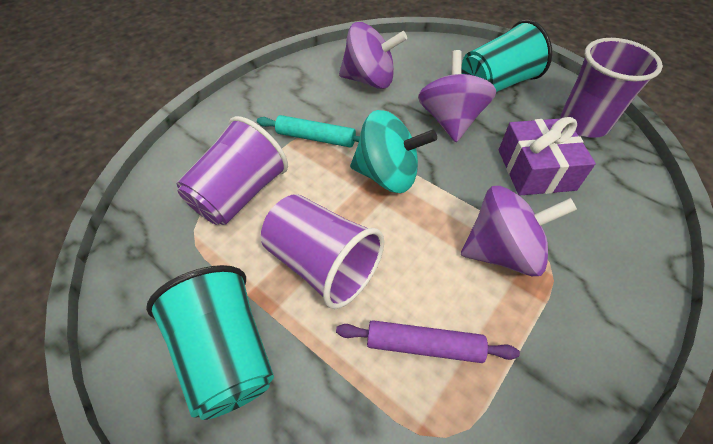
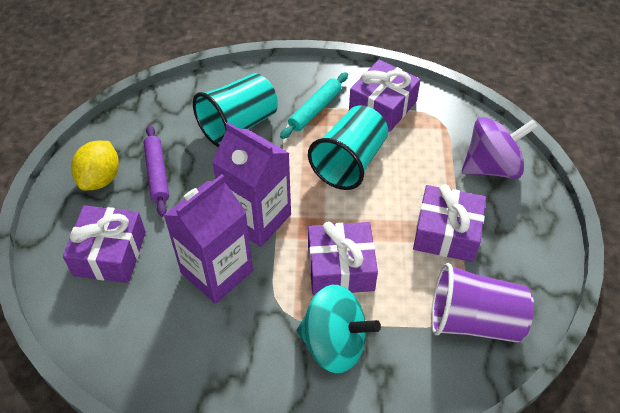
purple carton: 0 -> 2
purple cup: 3 -> 1
purple gift: 1 -> 4
purple spinning top: 3 -> 1
yellow lemon: 0 -> 1

